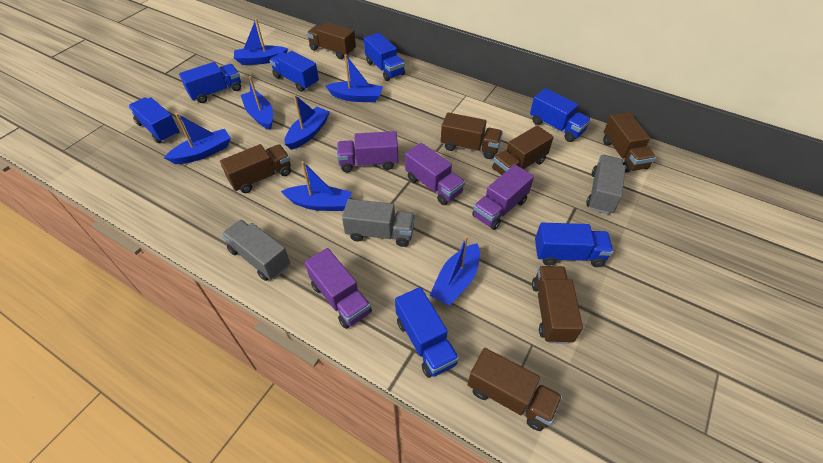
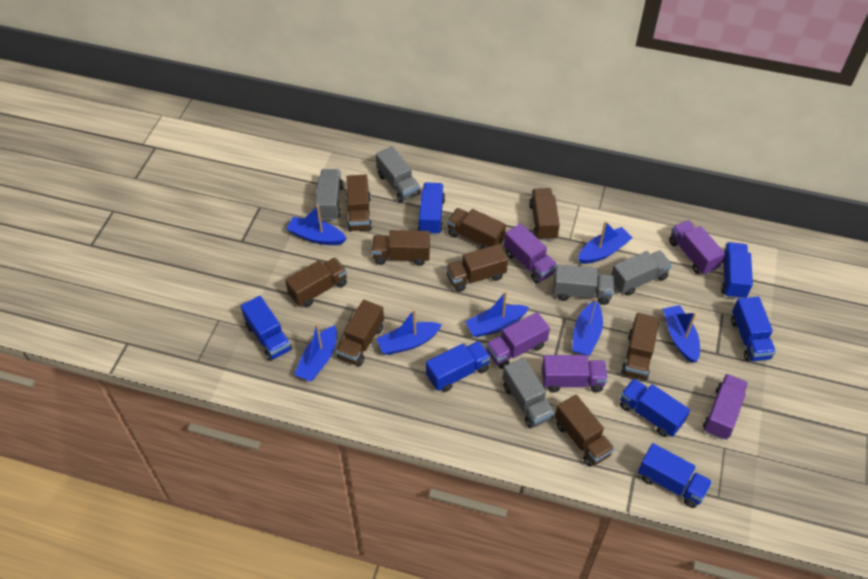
brown truck: 7 -> 9
grey truck: 3 -> 5
purple truck: 4 -> 5

